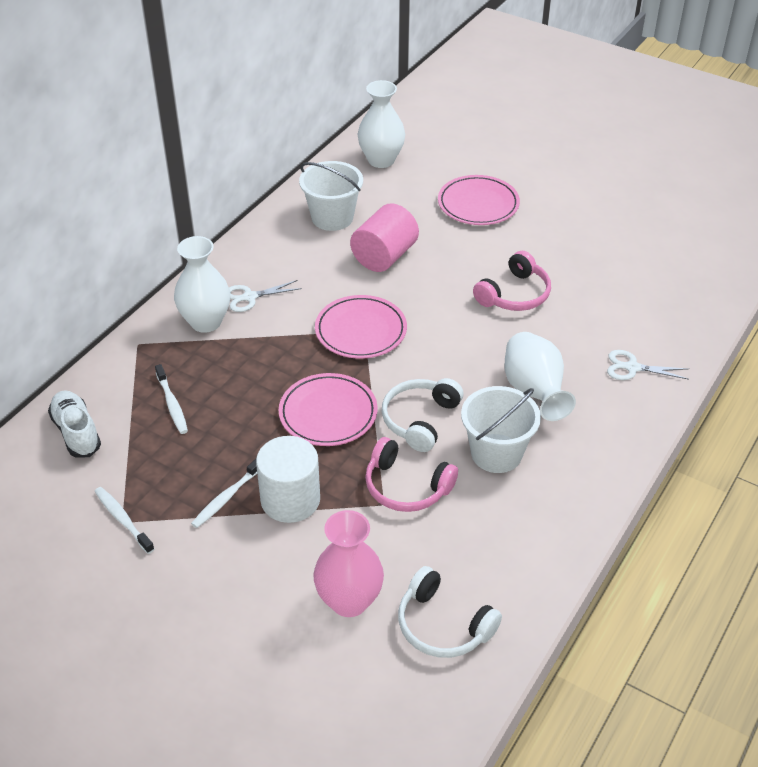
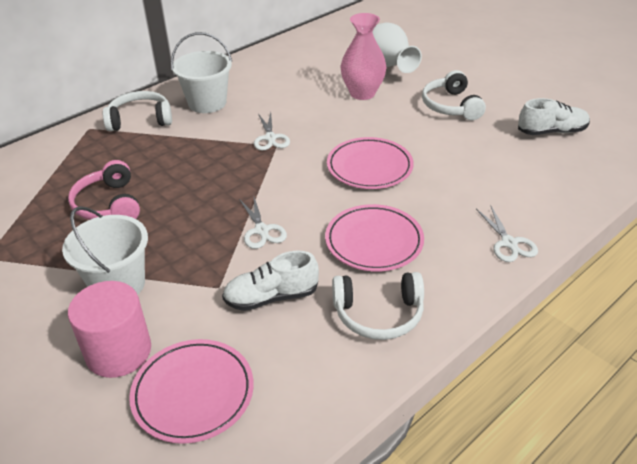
pink headphones: 2 -> 1
white cylinder: 1 -> 0
white headphones: 2 -> 3
white scissors: 2 -> 3
white shoe: 1 -> 2
white toothbrush: 3 -> 0
white vase: 3 -> 1

